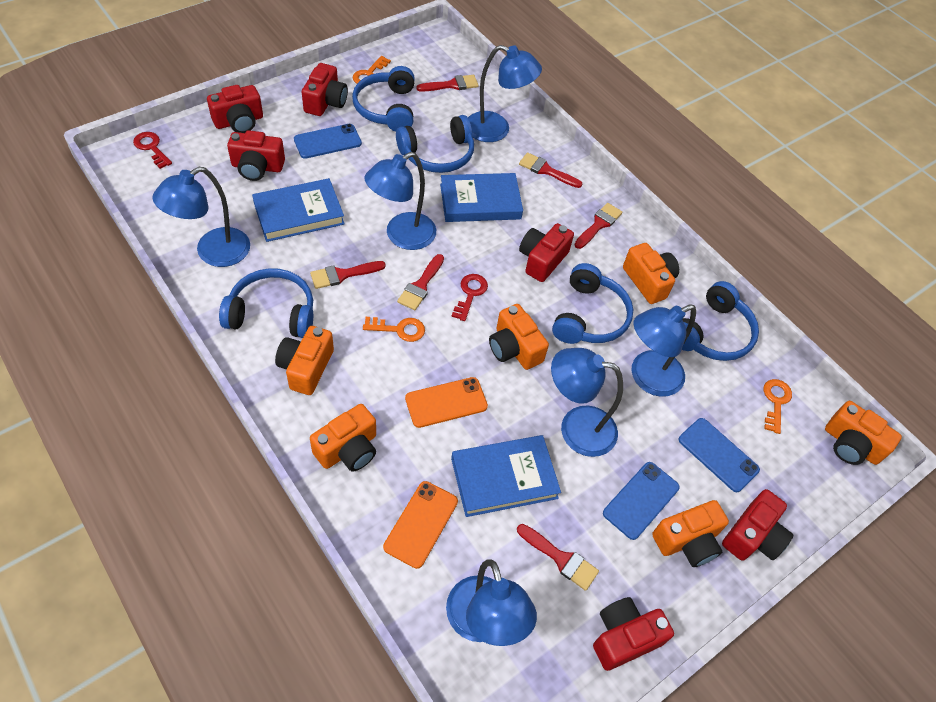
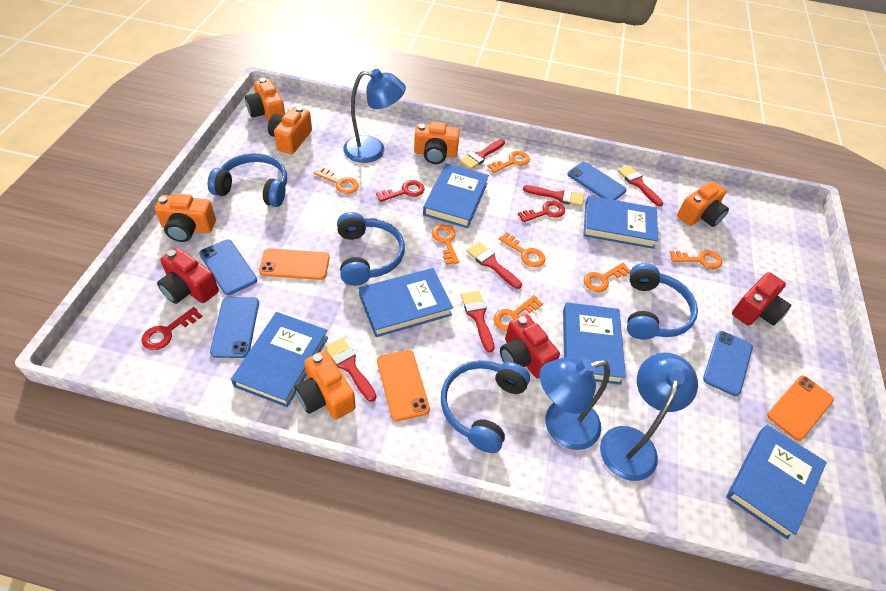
blue book: 3 -> 6
blue headphones: 5 -> 4
blue lamp: 6 -> 3
blue phone: 3 -> 4
orange key: 3 -> 7
orange phone: 2 -> 3
red camera: 6 -> 3
red key: 2 -> 3

